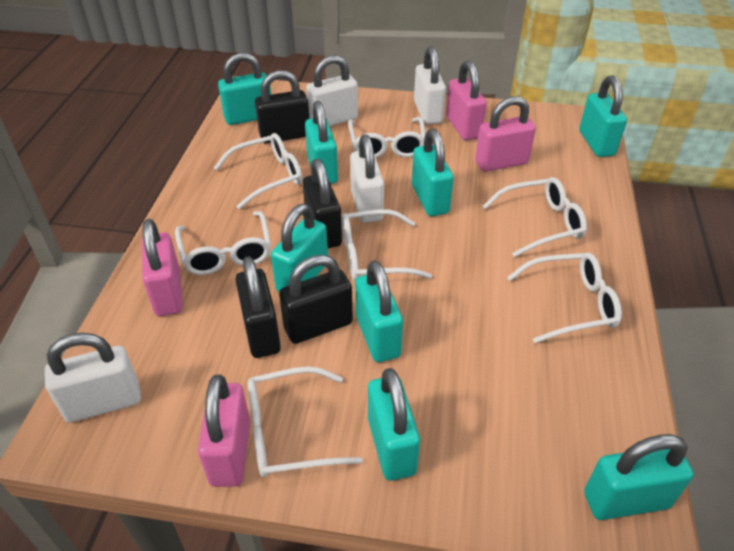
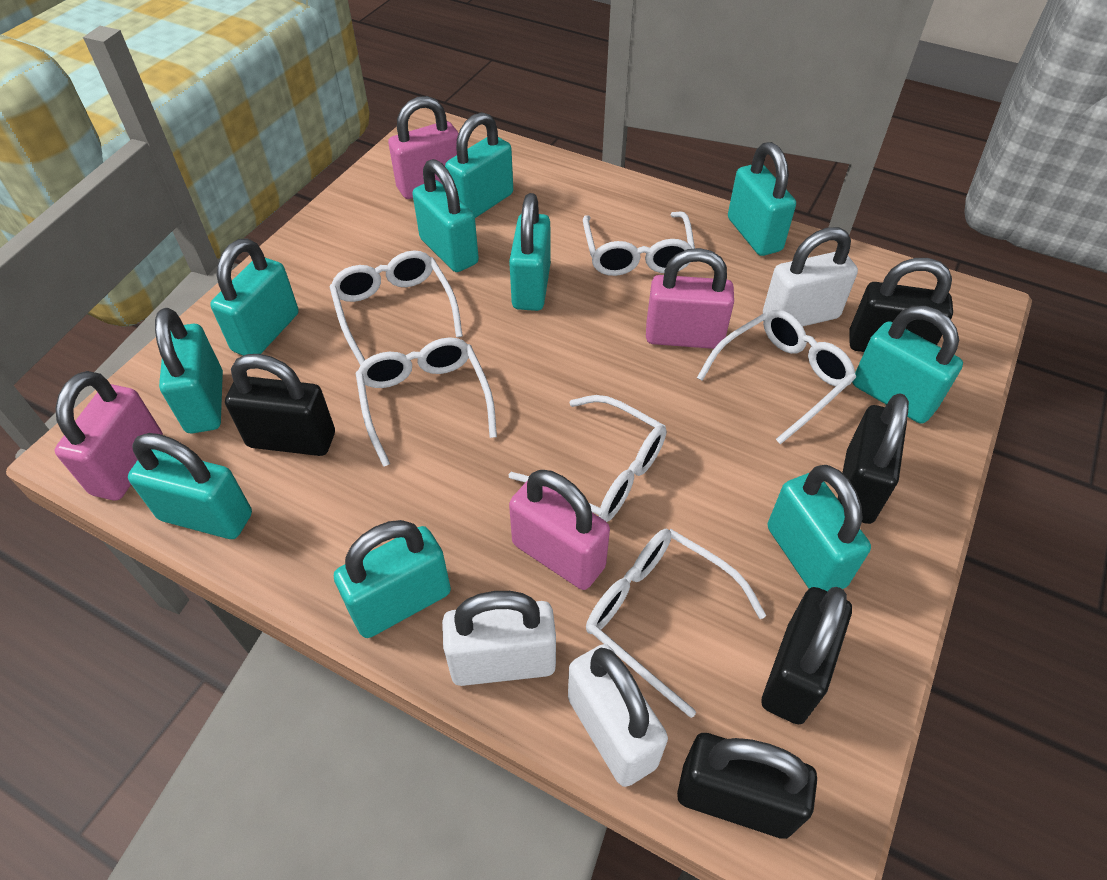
black padlock: 4 -> 5
turquoise padlock: 8 -> 10
white glasses: 7 -> 6
white padlock: 4 -> 3

